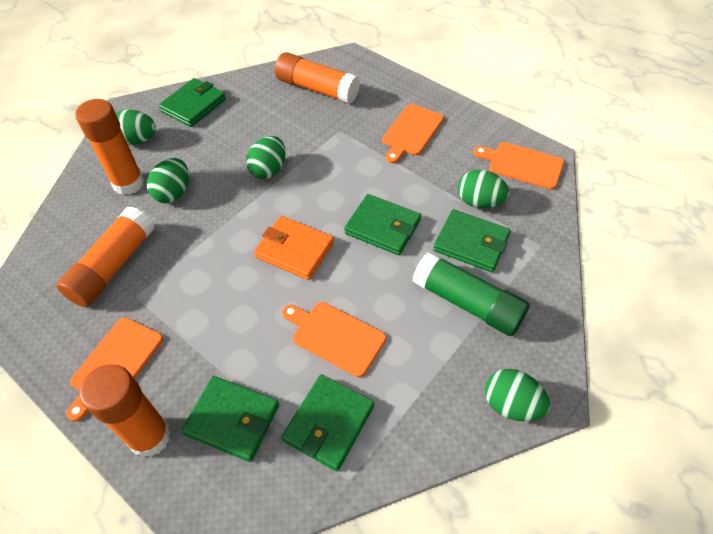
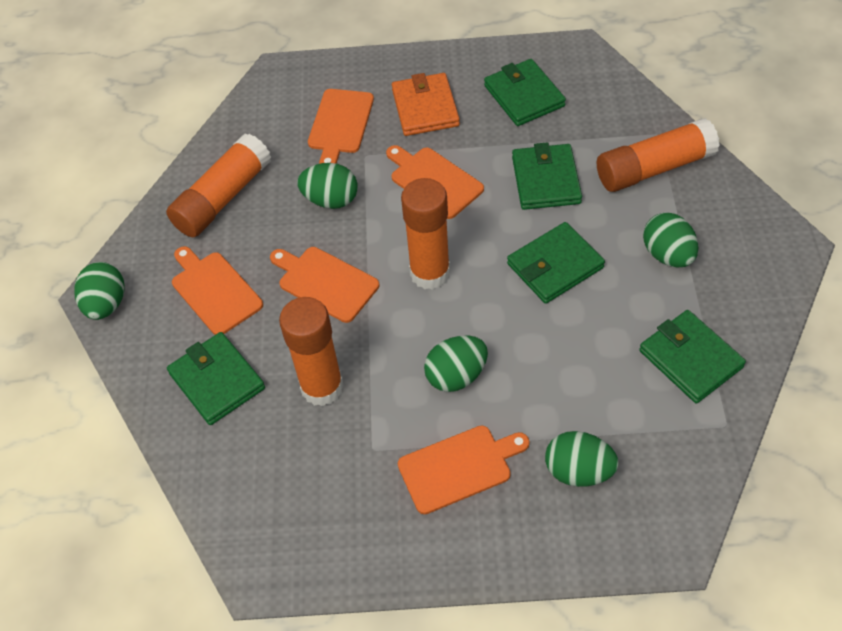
green glue stick: 1 -> 0
orange cutting board: 4 -> 5

